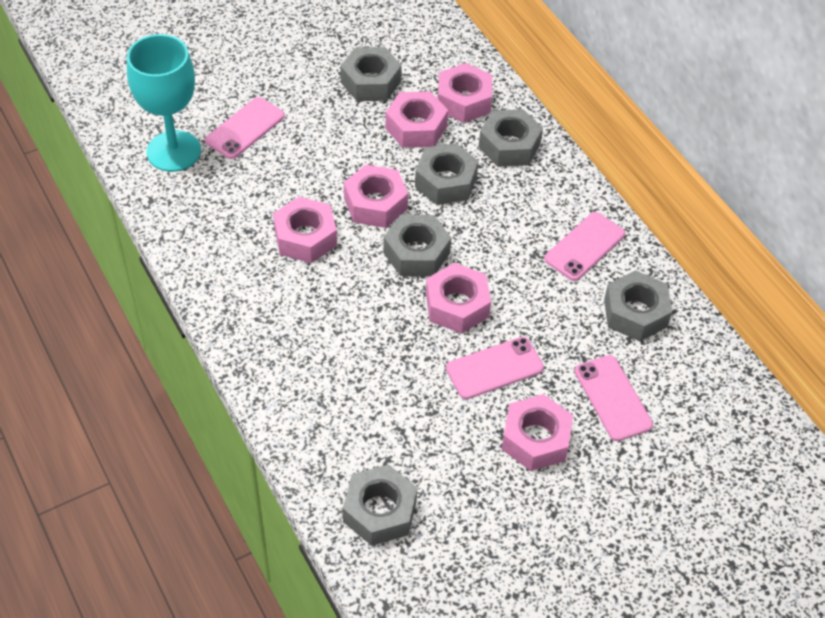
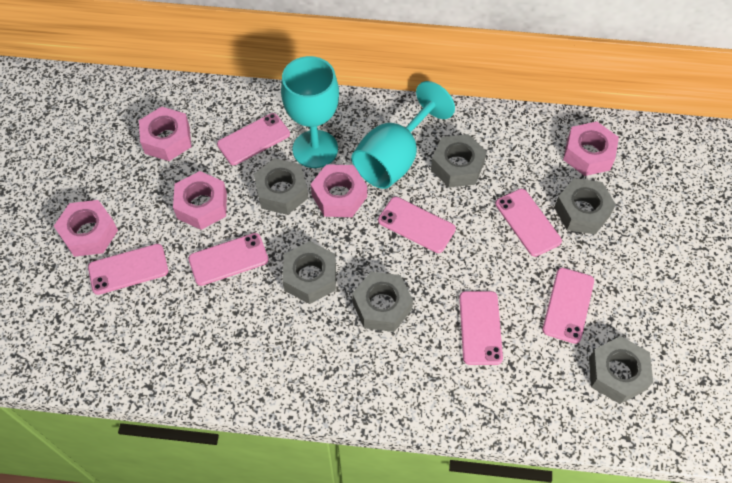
pink nut: 6 -> 5
pink phone: 4 -> 7
turquoise goblet: 1 -> 2

